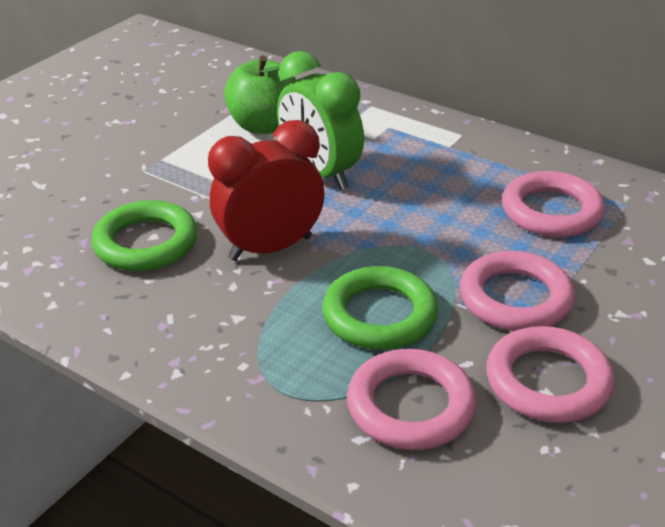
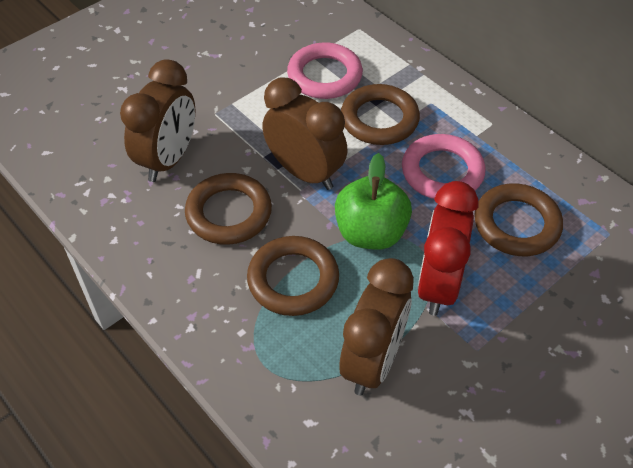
brown clock: 0 -> 3
brown ring: 0 -> 4
green clock: 1 -> 0
green ring: 2 -> 0
pink ring: 4 -> 2

